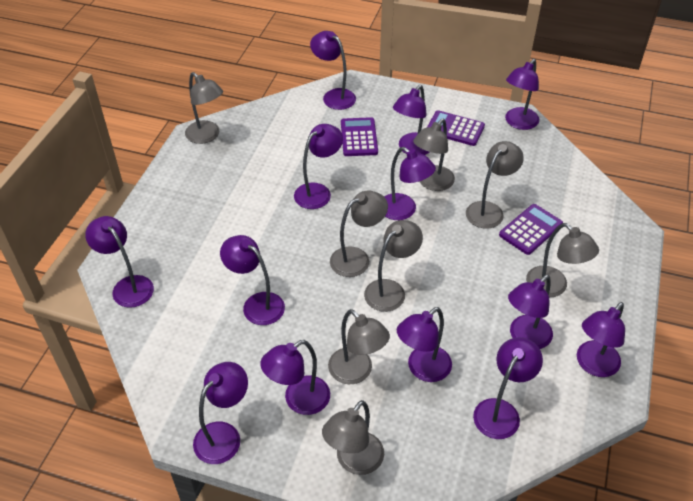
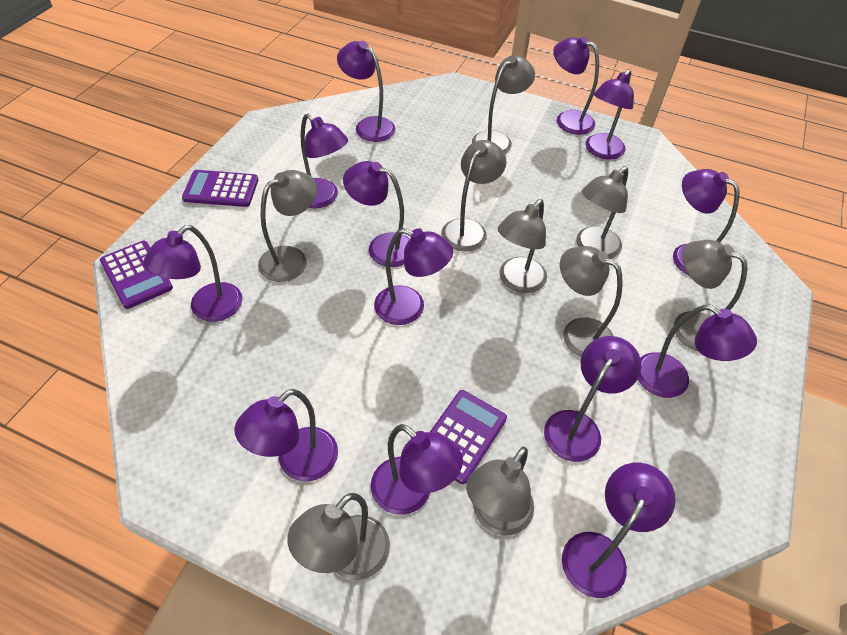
grey lamp: 8 -> 9

